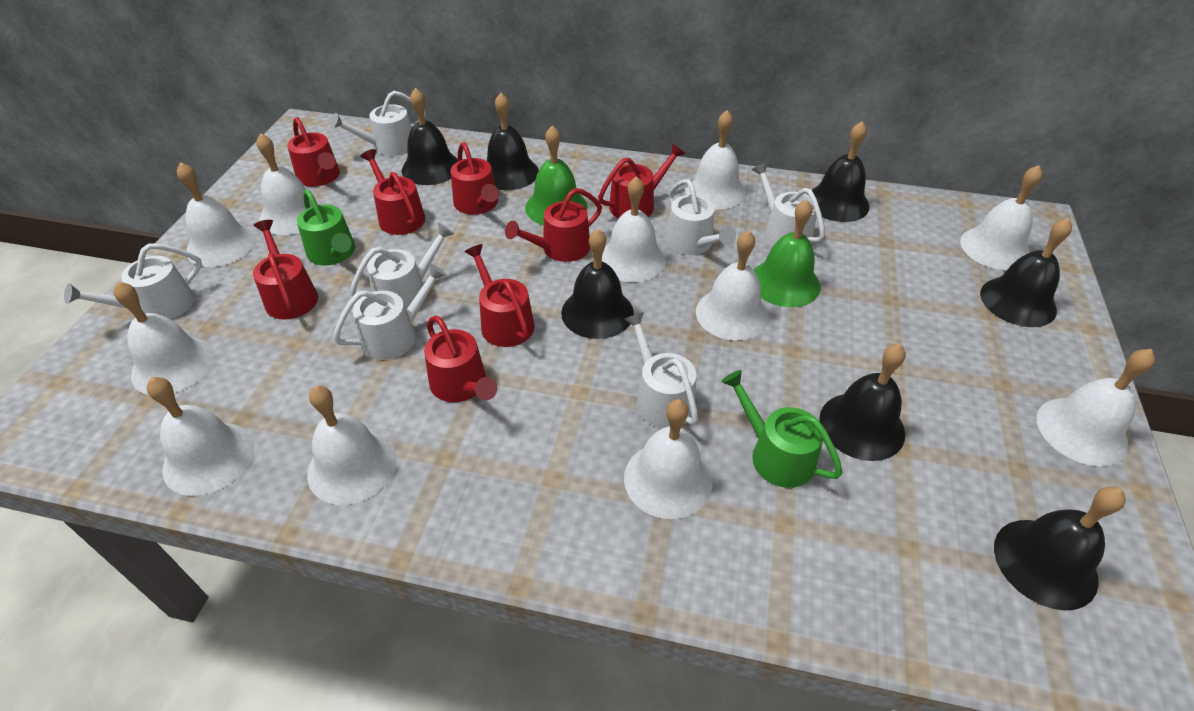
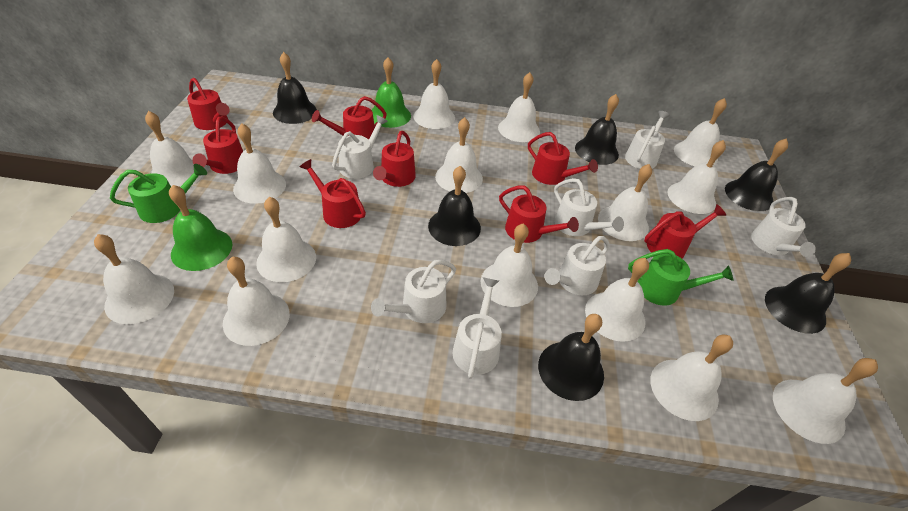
black bell: 7 -> 6
white bell: 11 -> 15

